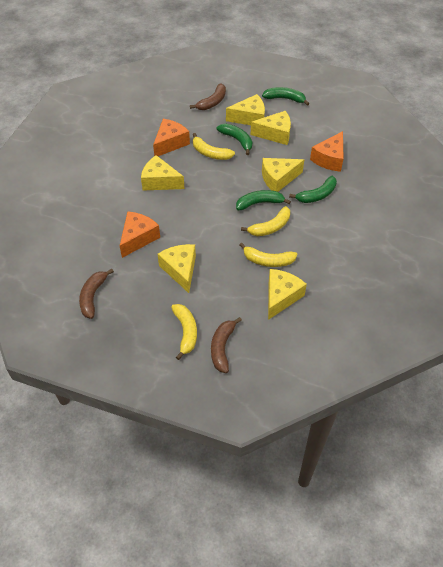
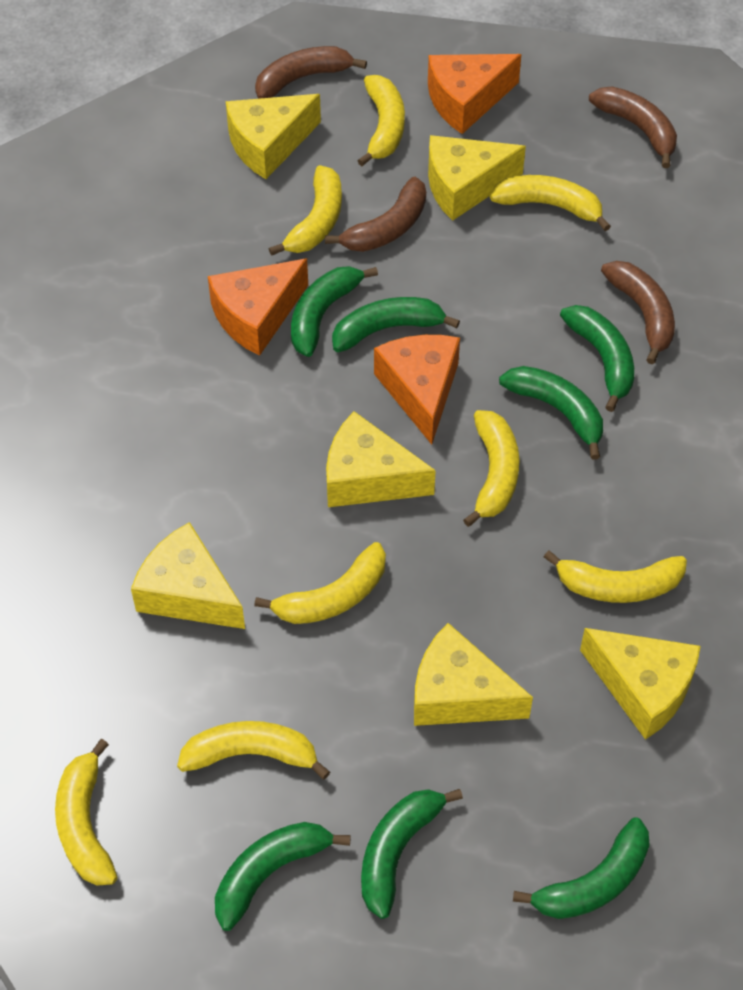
brown banana: 3 -> 4
green banana: 4 -> 7
yellow banana: 4 -> 8

